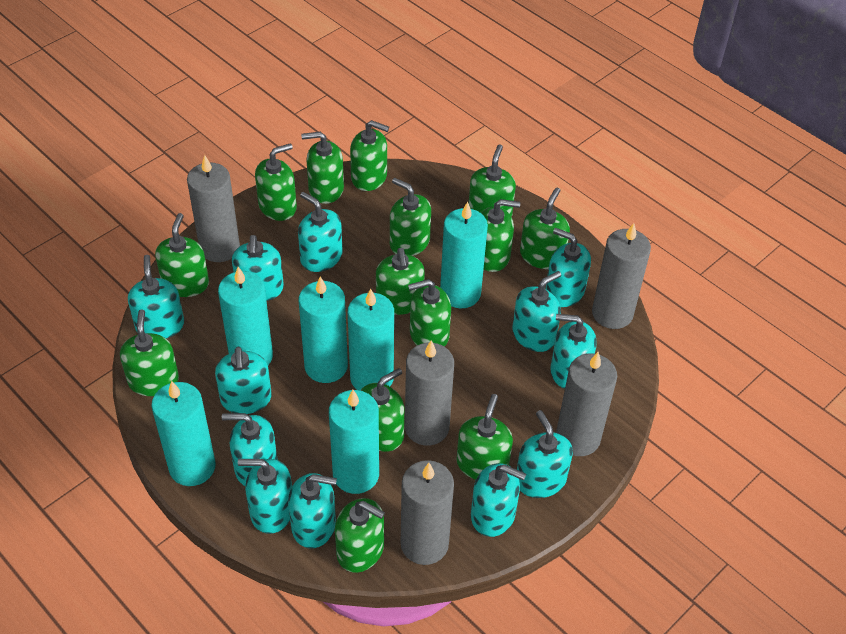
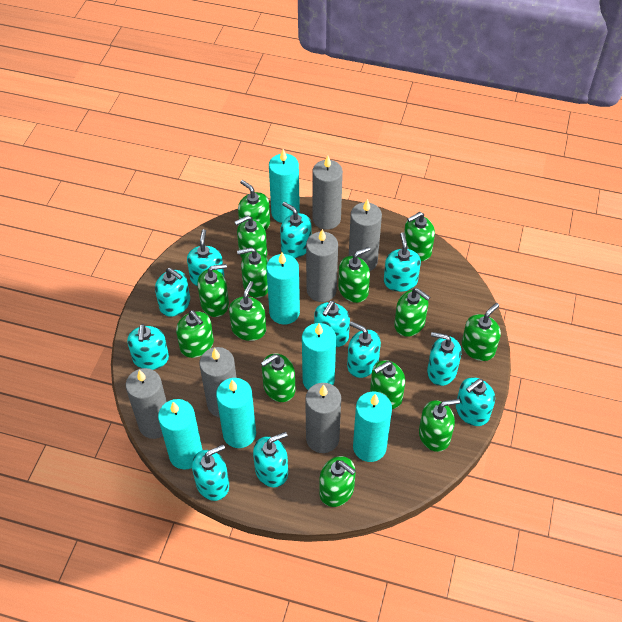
grey candle: 5 -> 6
turquoise soap dispenser: 12 -> 11

